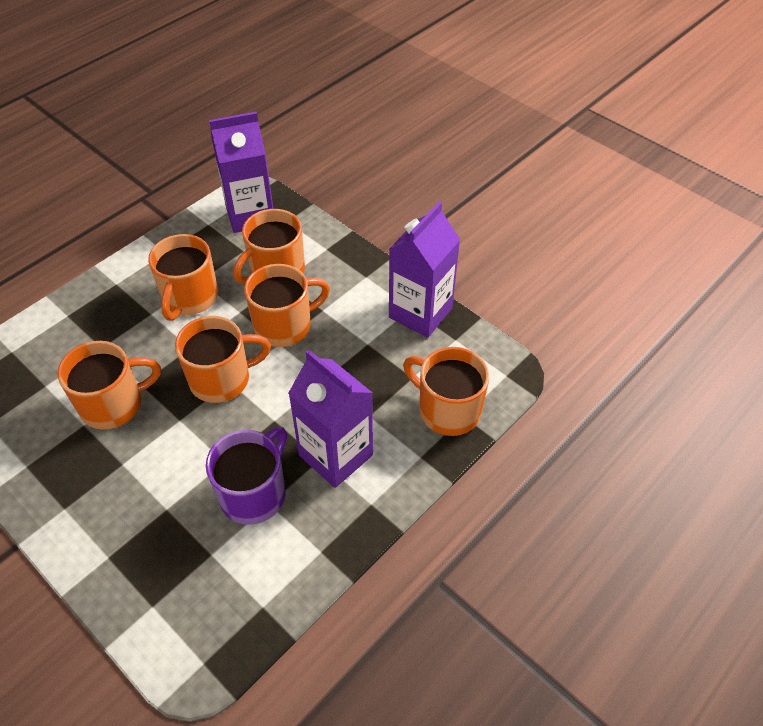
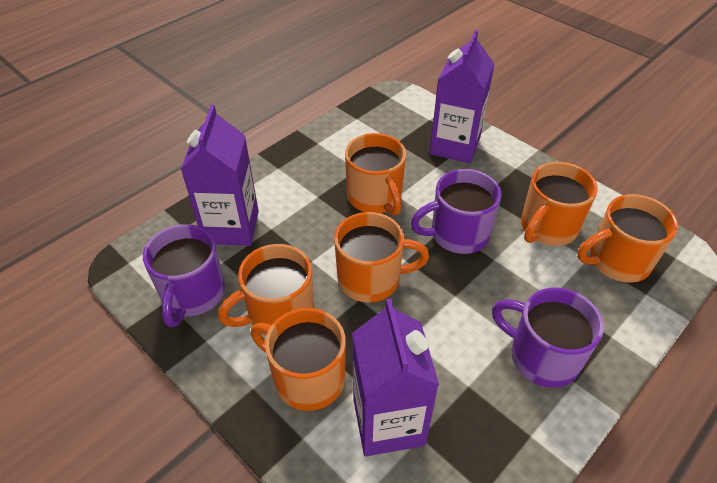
purple mug: 1 -> 3

